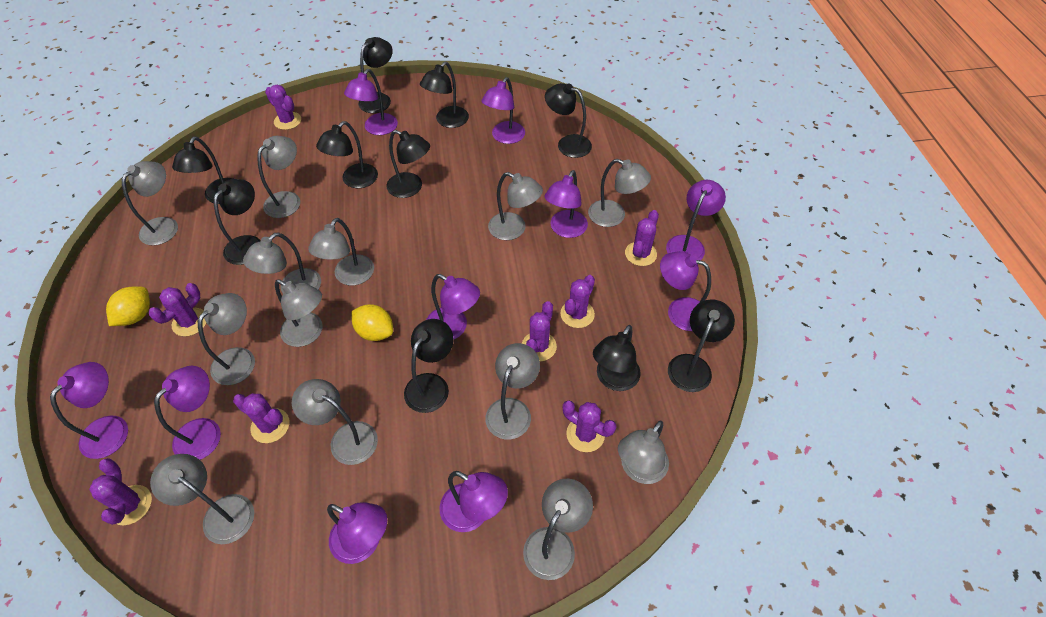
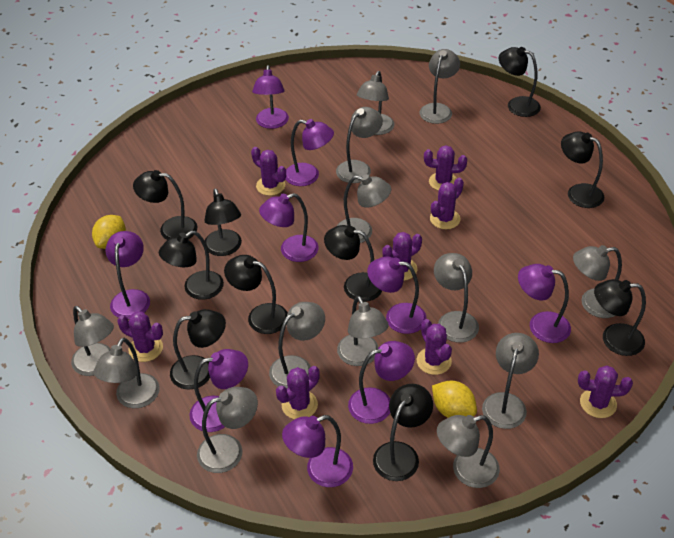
purple lamp: 10 -> 9

